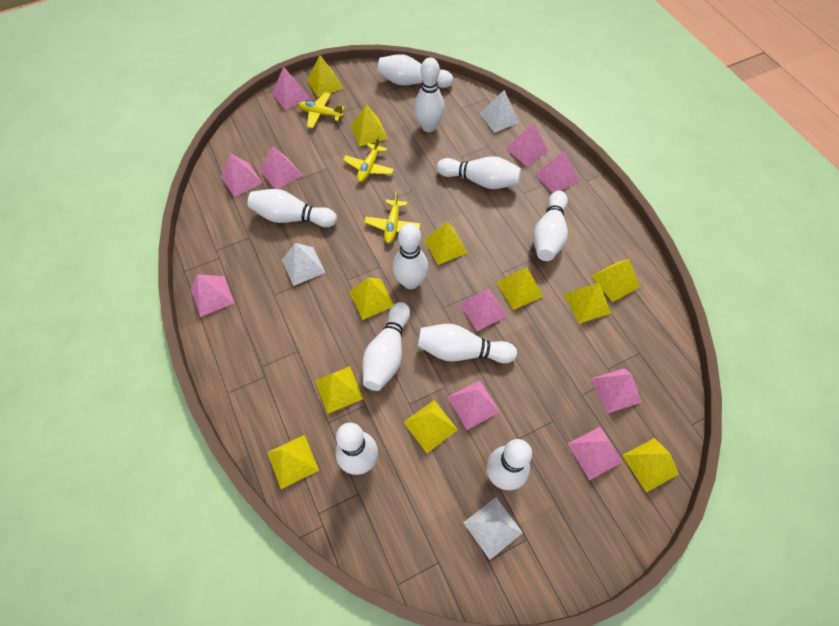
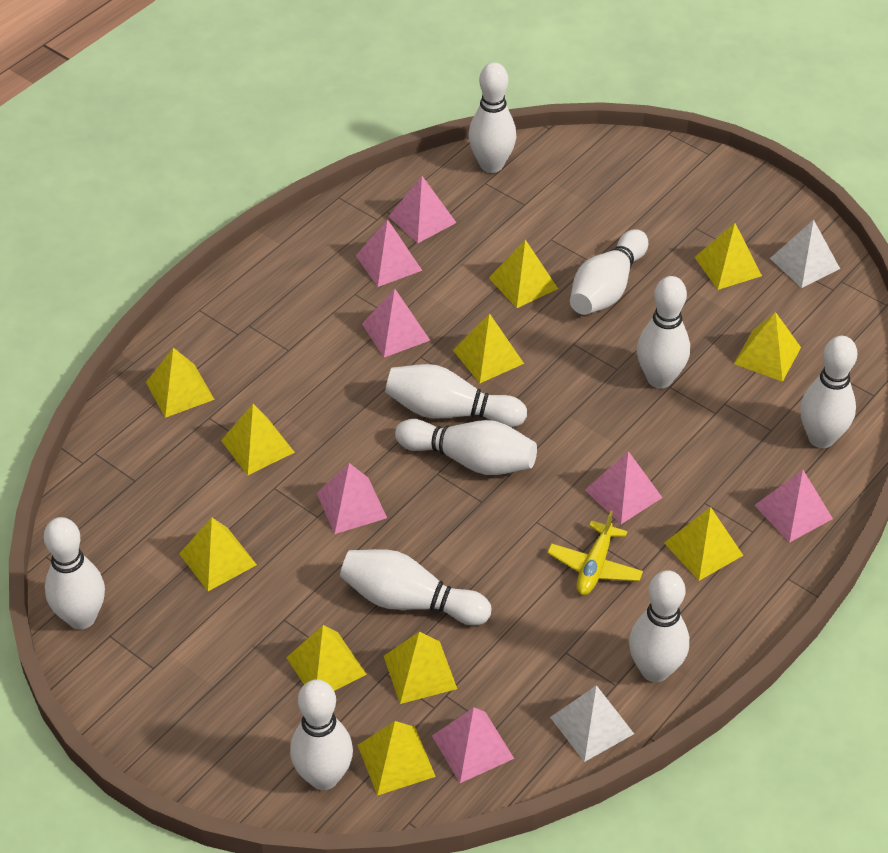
pink pyramid: 10 -> 7
white pyramid: 3 -> 2
yellow plane: 3 -> 1

